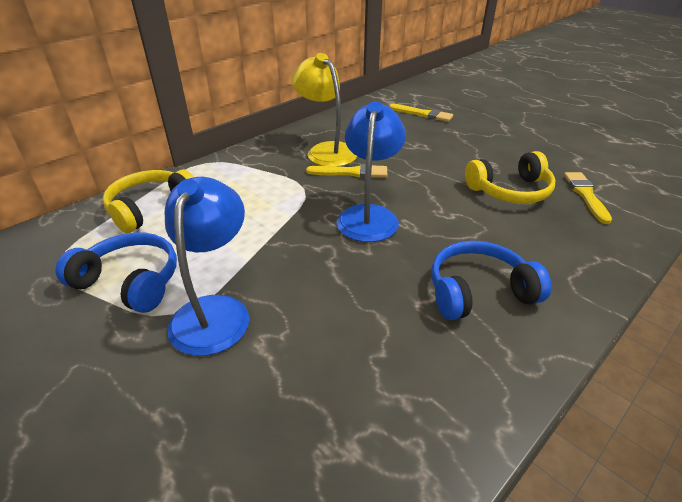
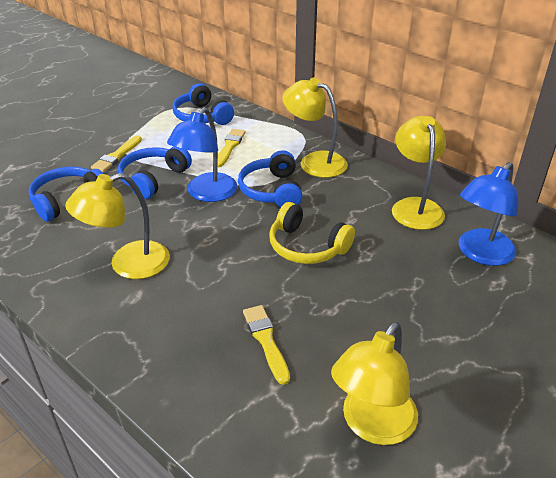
blue headphones: 2 -> 4
yellow headphones: 2 -> 1
yellow lamp: 1 -> 4

